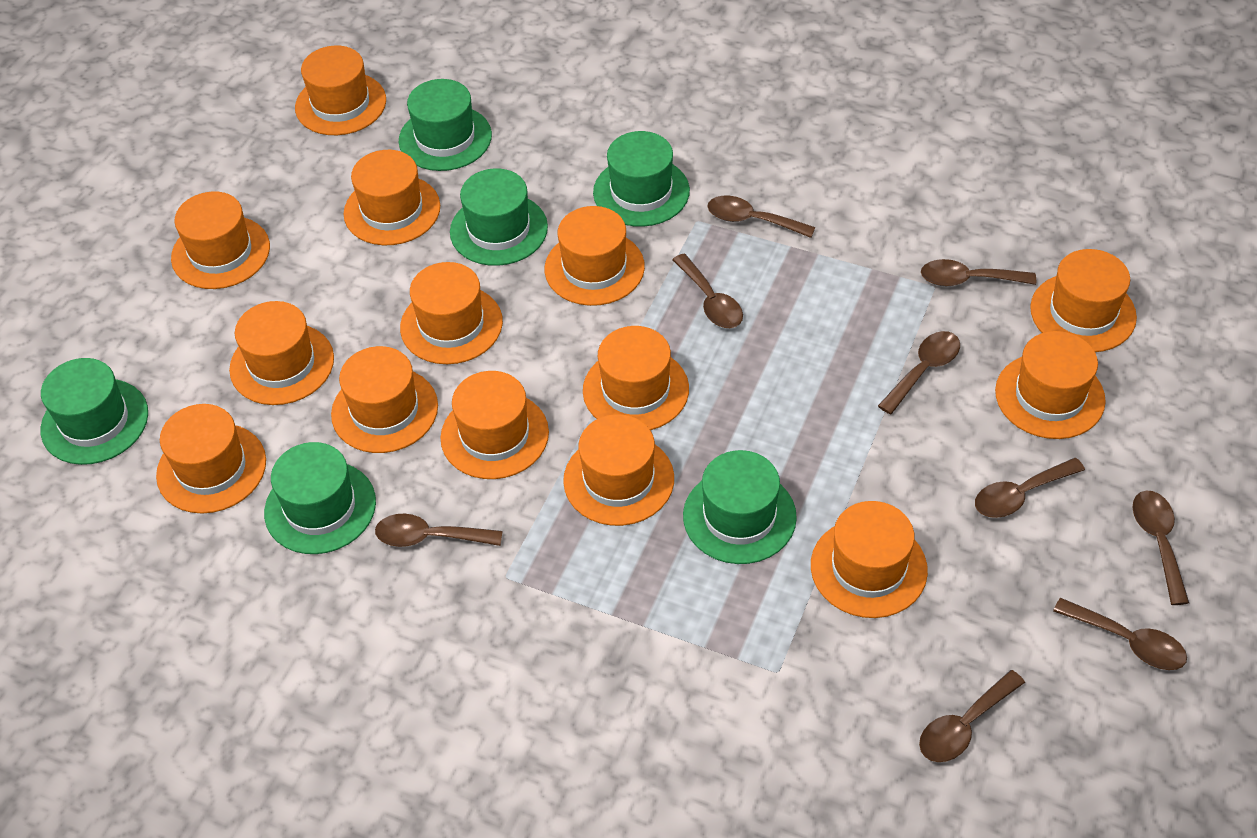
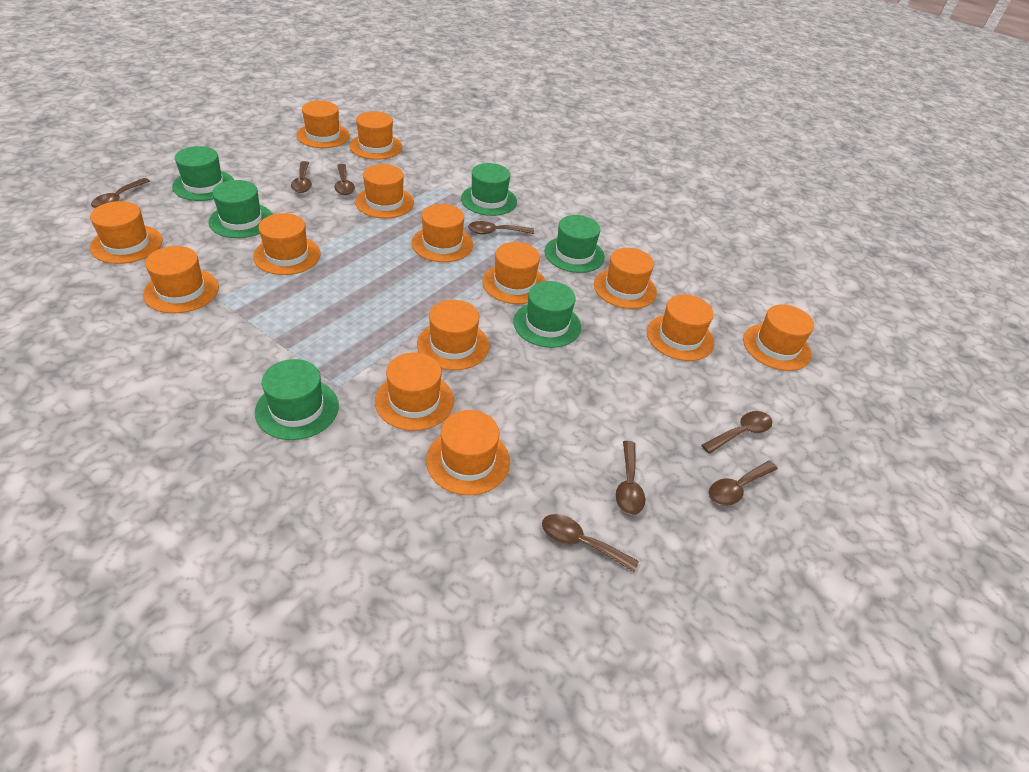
brown spoon: 9 -> 8

